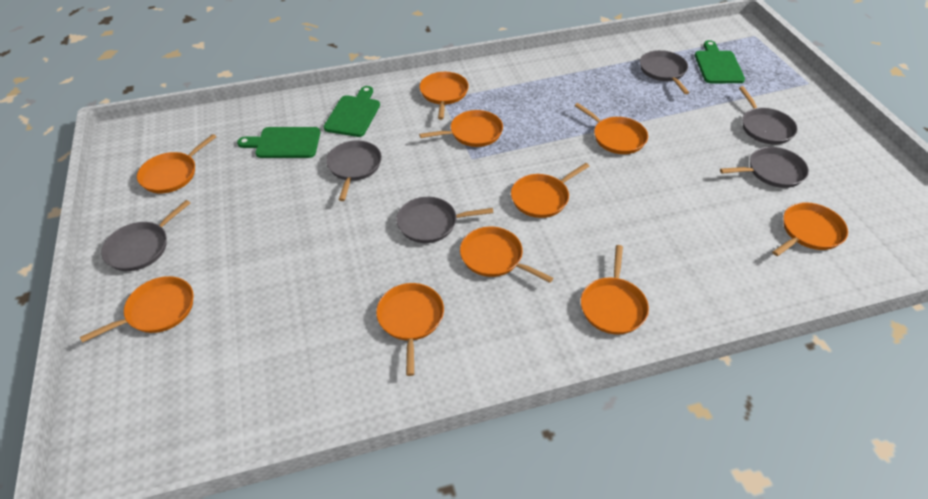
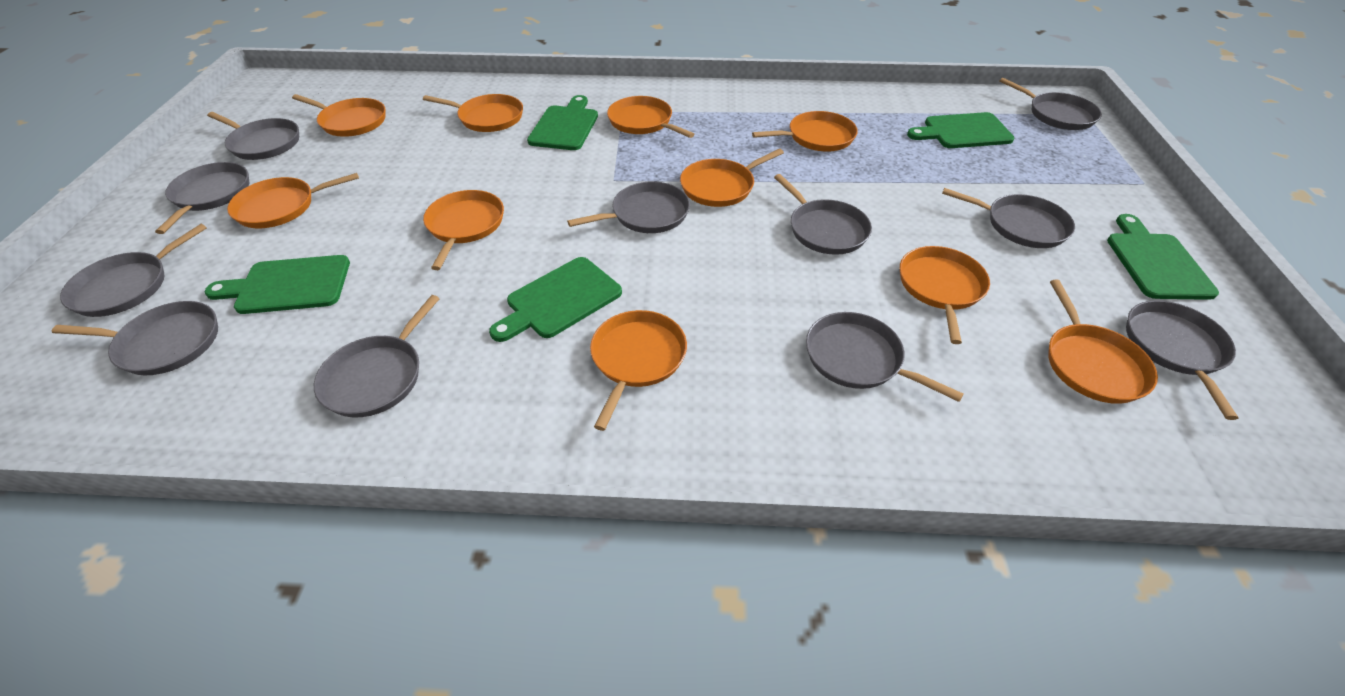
green cutting board: 3 -> 5
grey pan: 6 -> 11

